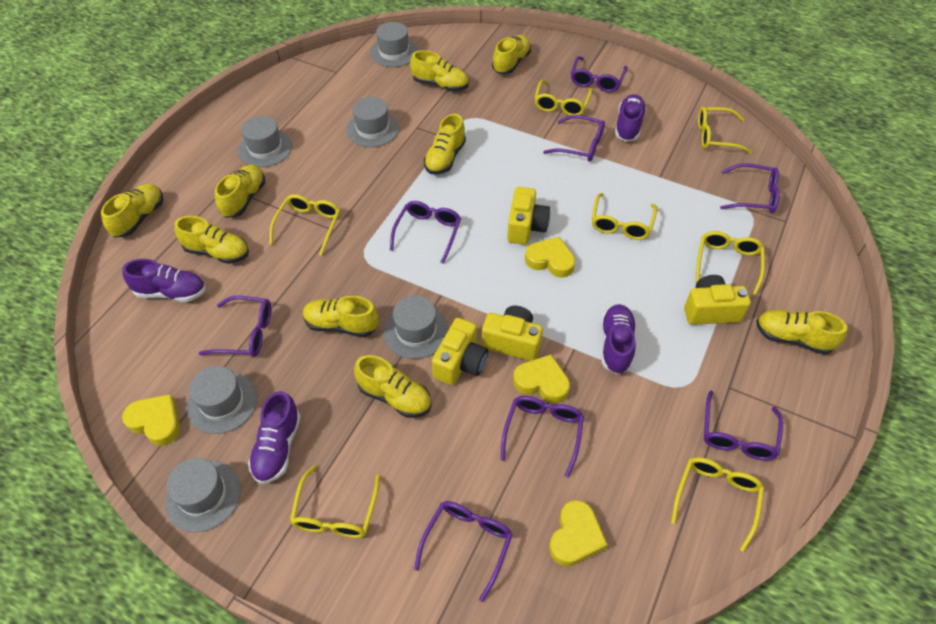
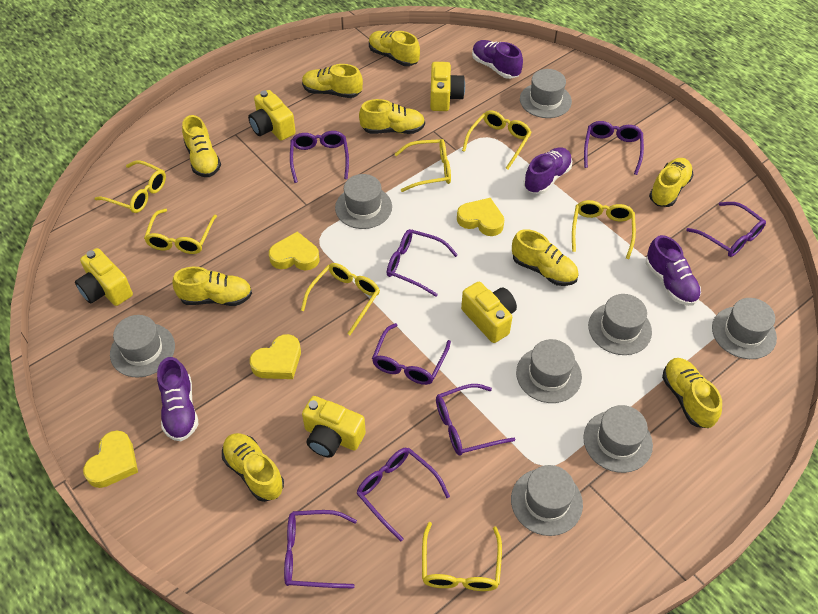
grey hat: 6 -> 8
yellow camera: 4 -> 5

